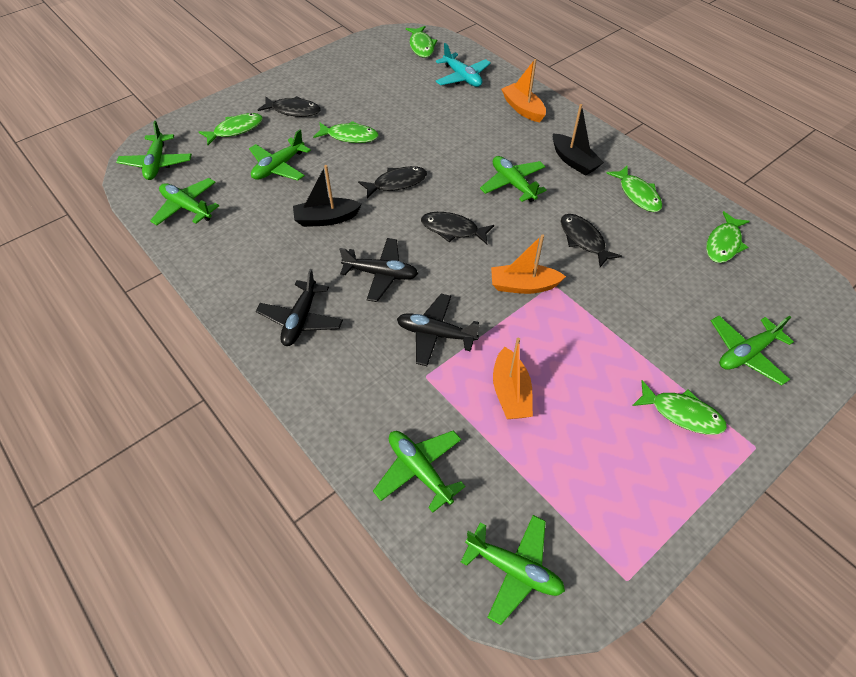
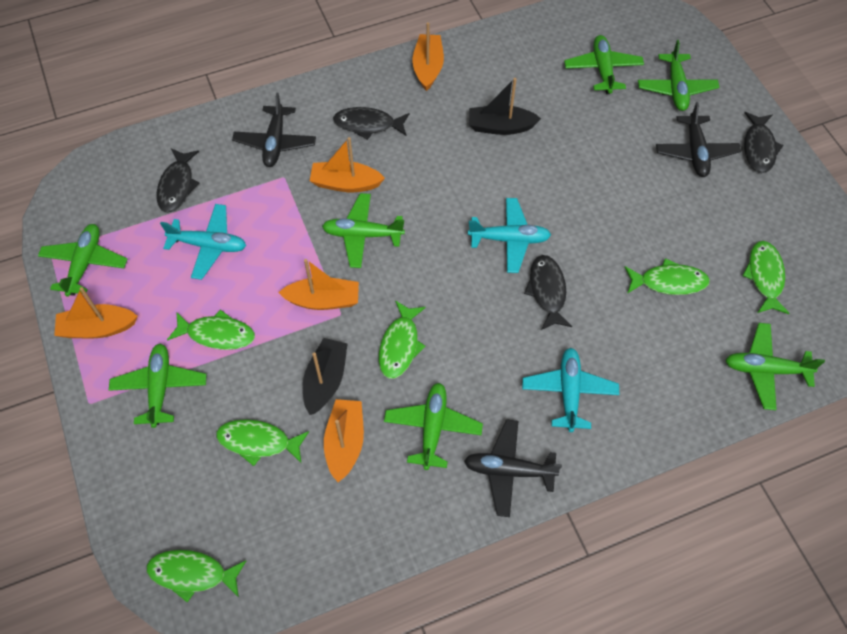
orange boat: 3 -> 5
turquoise plane: 1 -> 3

